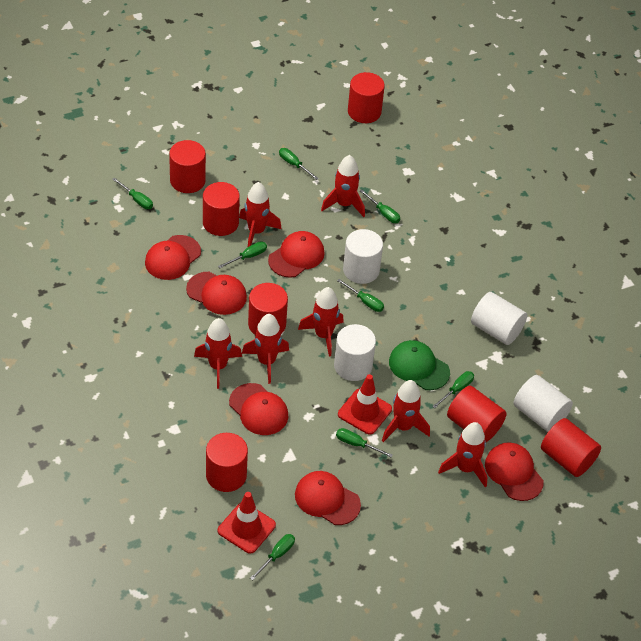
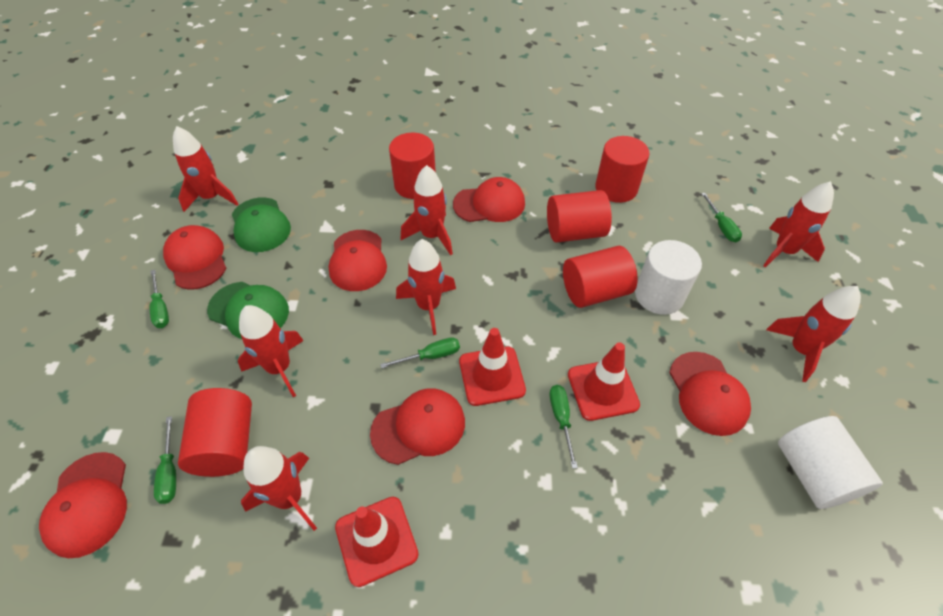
green cap: 1 -> 2
green screwdriver: 8 -> 5
red cylinder: 7 -> 5
red traffic cone: 2 -> 3
white cylinder: 4 -> 2

